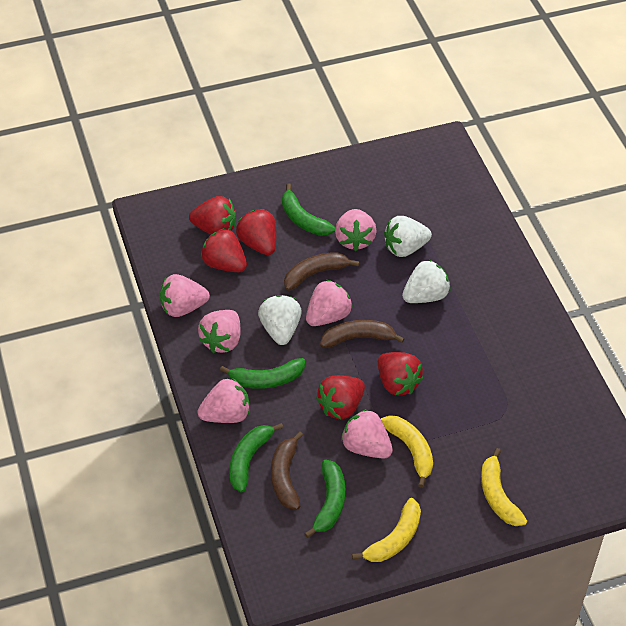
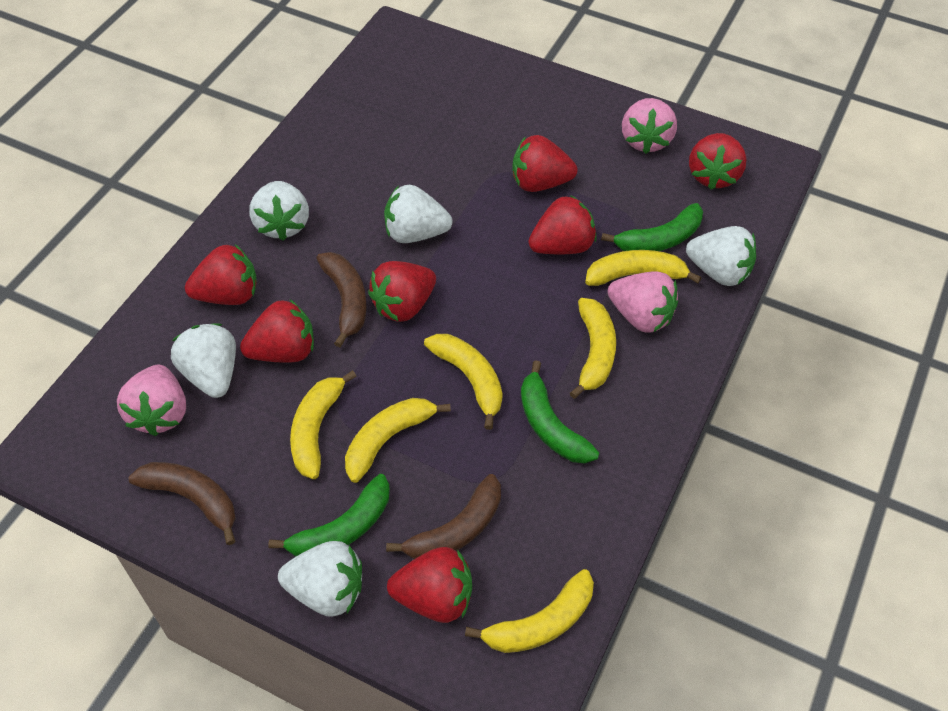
green banana: 4 -> 3
pink strawberry: 6 -> 3
red strawberry: 5 -> 7
white strawberry: 3 -> 5
yellow banana: 3 -> 6

